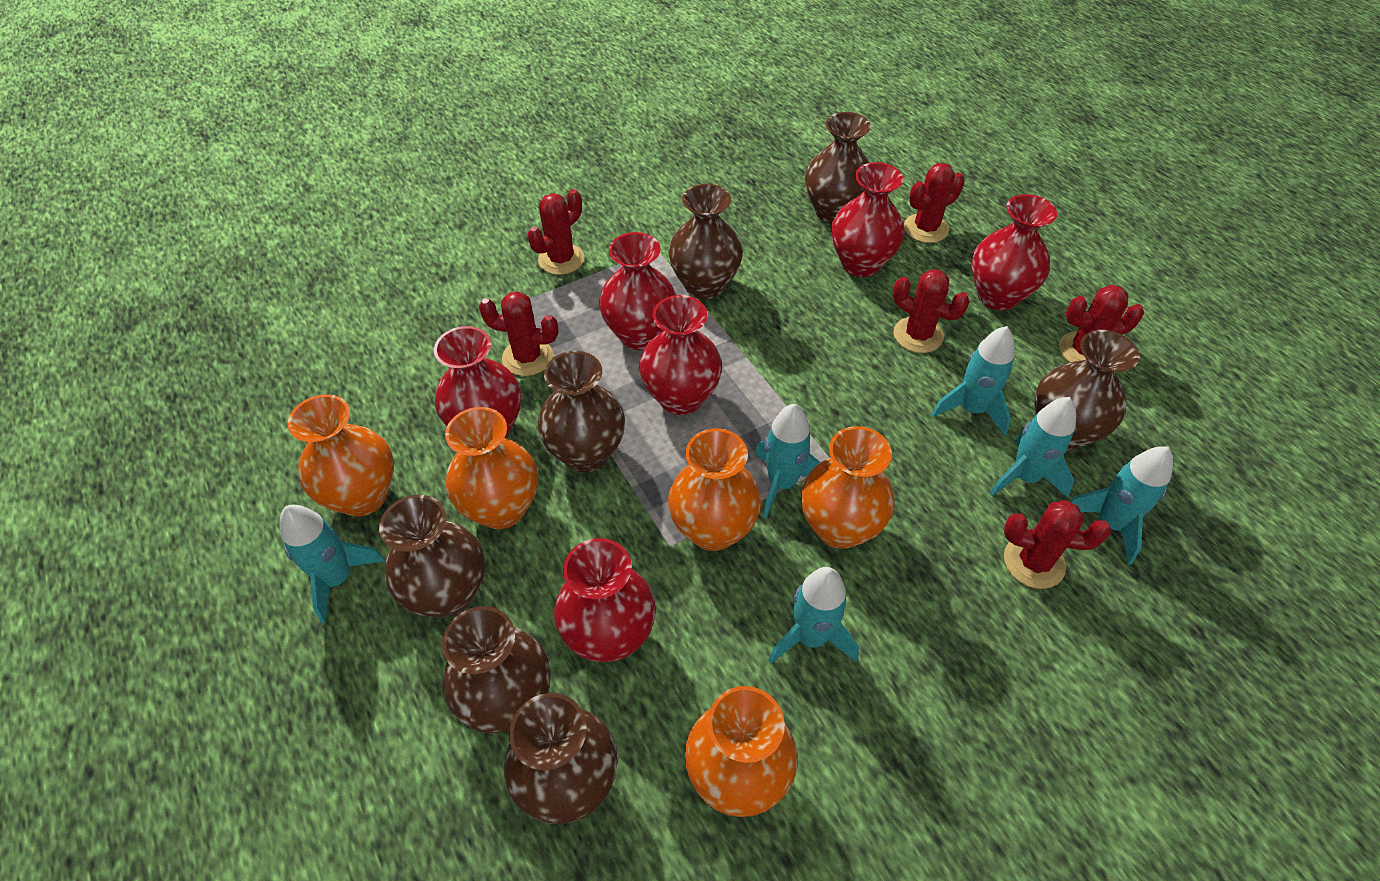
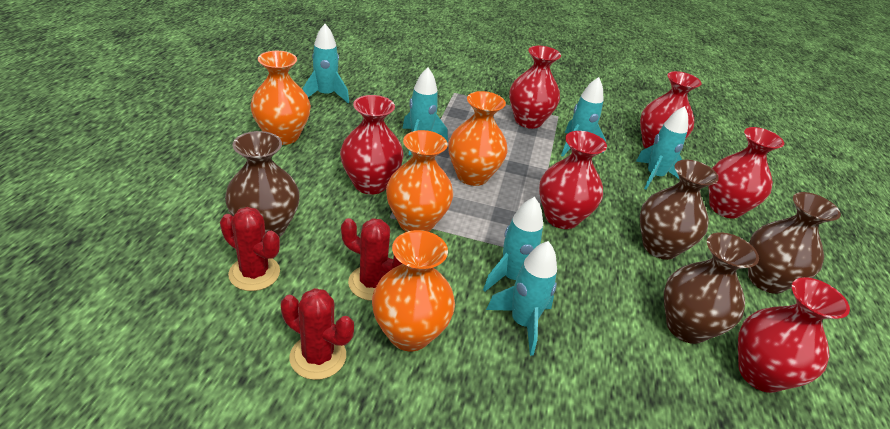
brown vase: 7 -> 4
orange vase: 5 -> 4
red cactus: 6 -> 3

